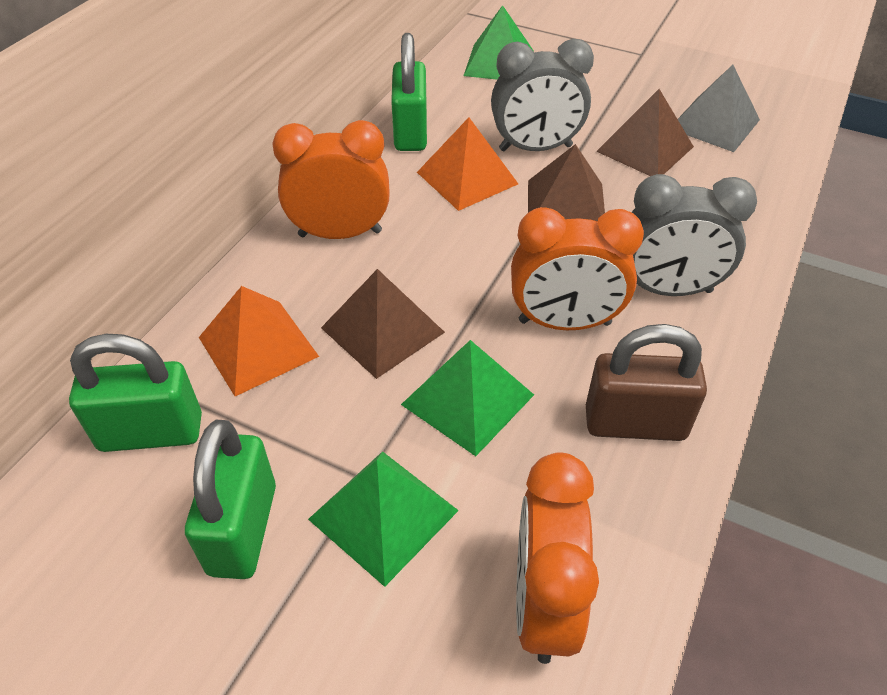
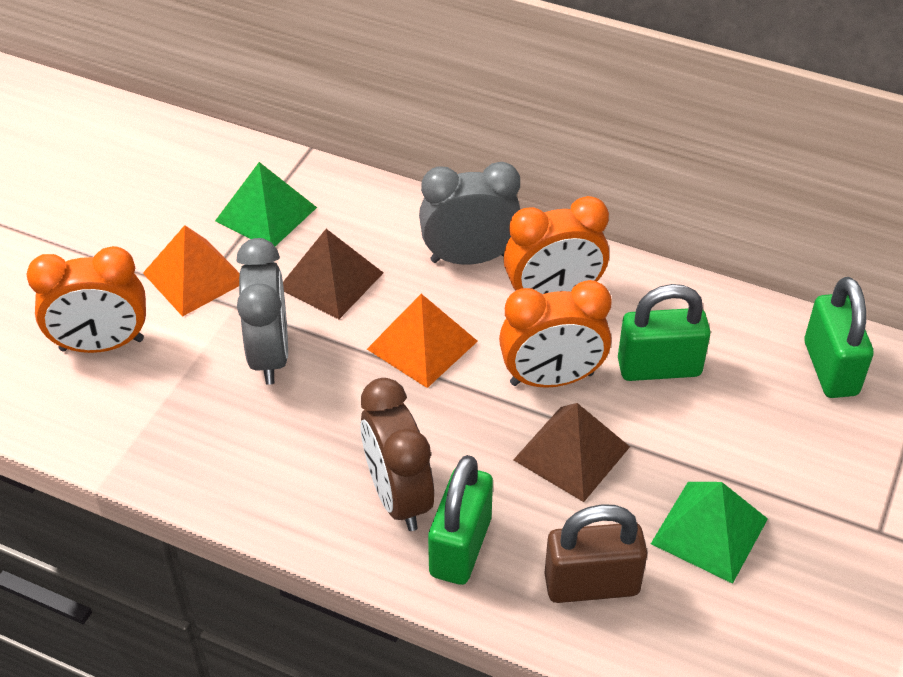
brown clock: 0 -> 1
brown pyramid: 3 -> 2
green pyramid: 3 -> 2
grey pyramid: 1 -> 0

